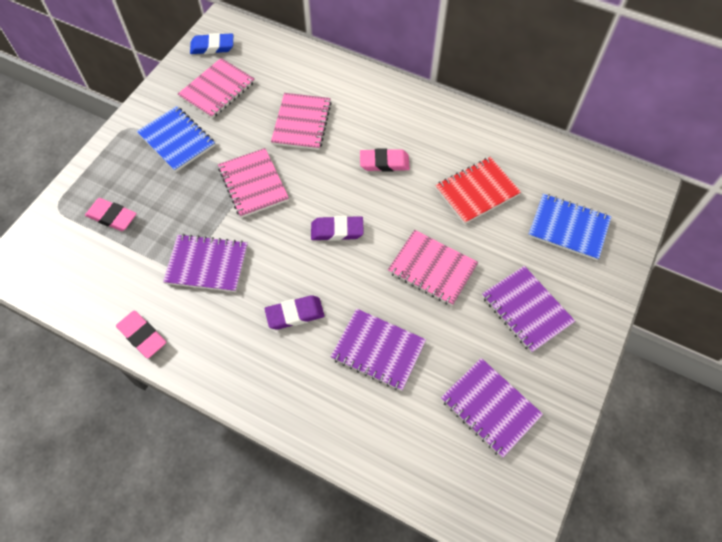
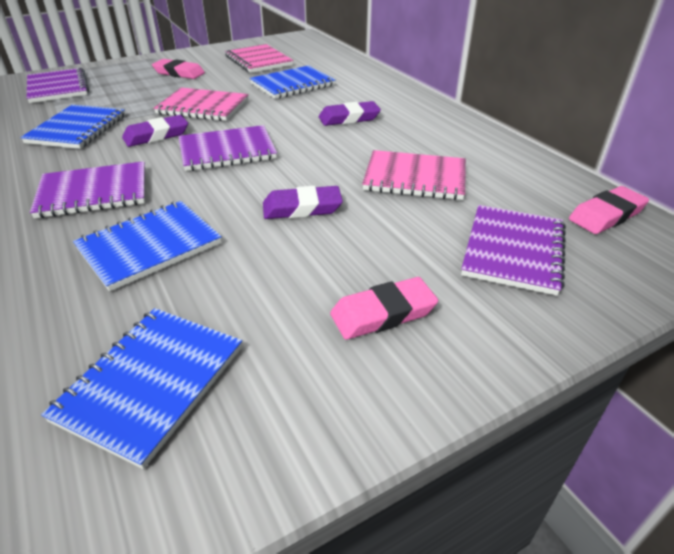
blue eraser: 1 -> 0
blue notebook: 2 -> 4
pink notebook: 4 -> 3
purple eraser: 2 -> 3
red notebook: 1 -> 0

